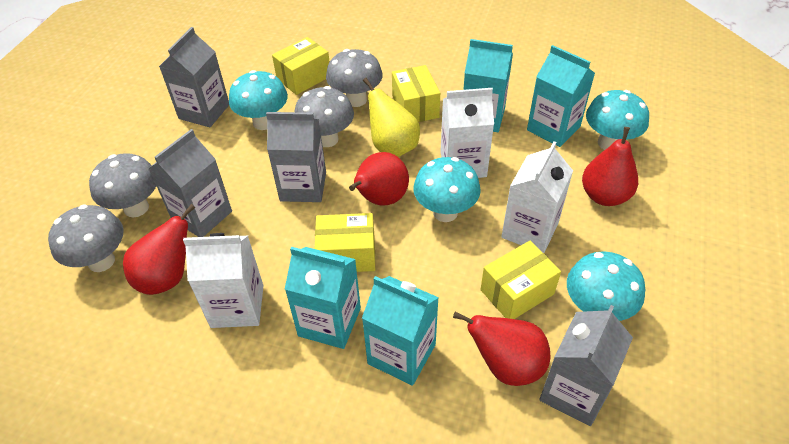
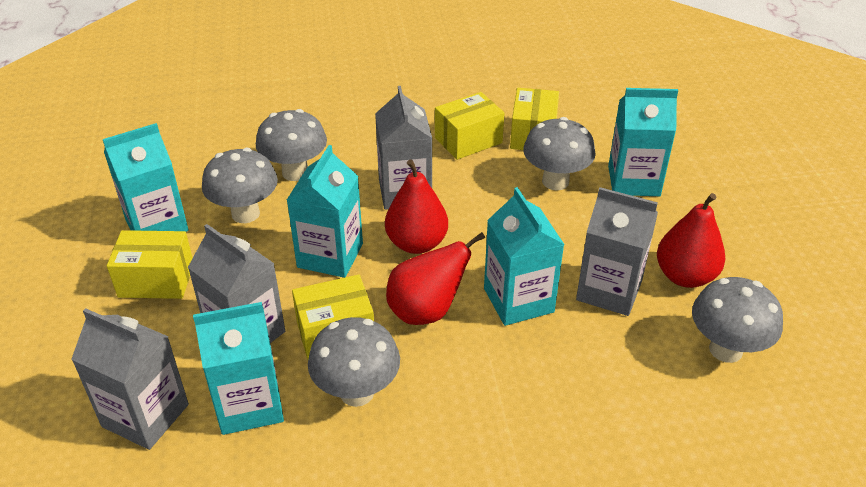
grey mushroom: 4 -> 5
red pear: 4 -> 3
turquoise carton: 4 -> 5
turquoise mushroom: 4 -> 0
white carton: 3 -> 0
yellow pear: 1 -> 0

